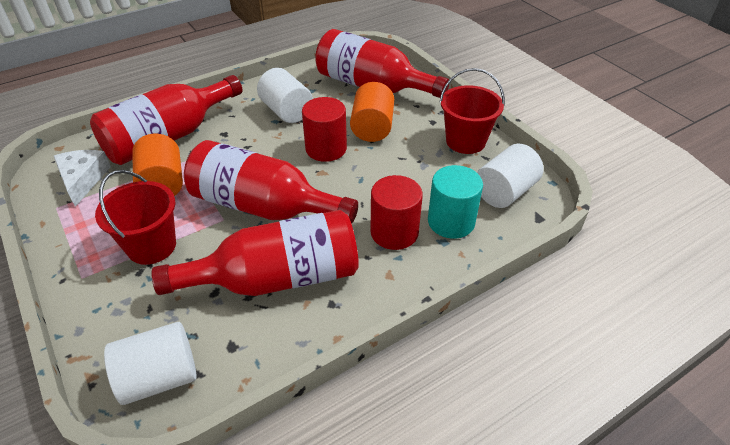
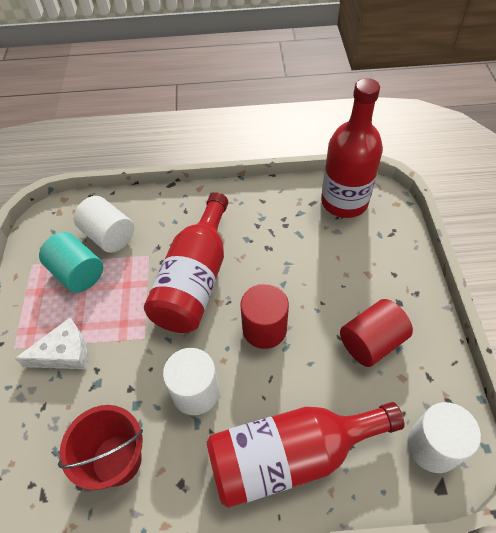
orange cylinder: 2 -> 0
red bottle: 4 -> 3
red bucket: 2 -> 1

